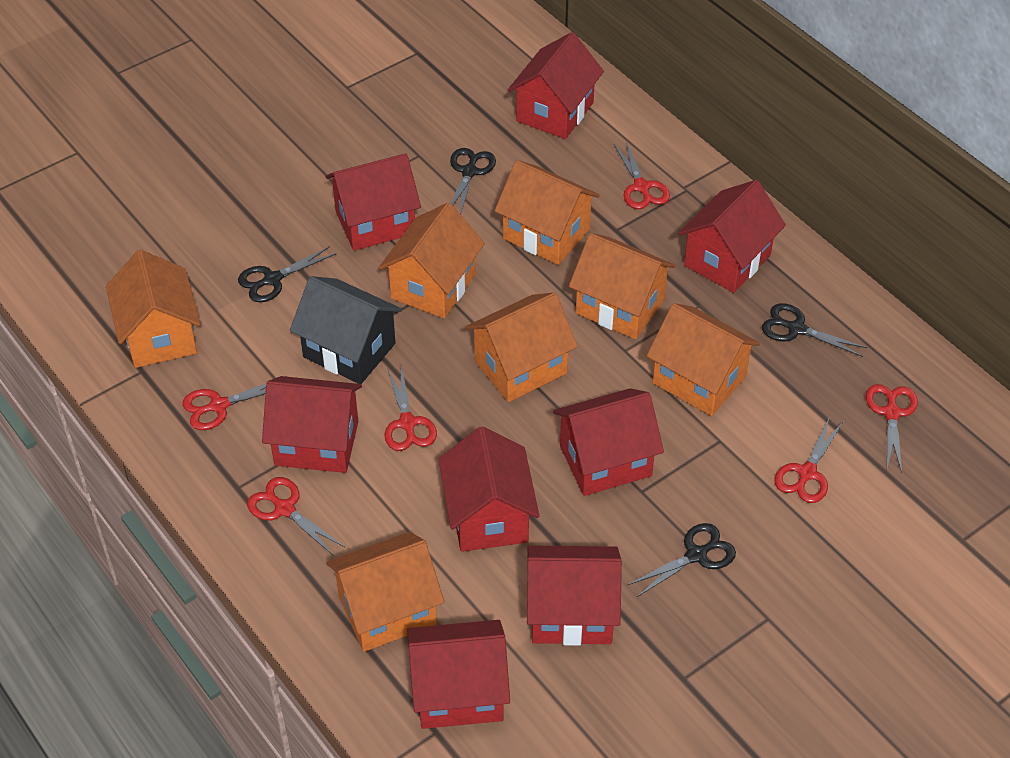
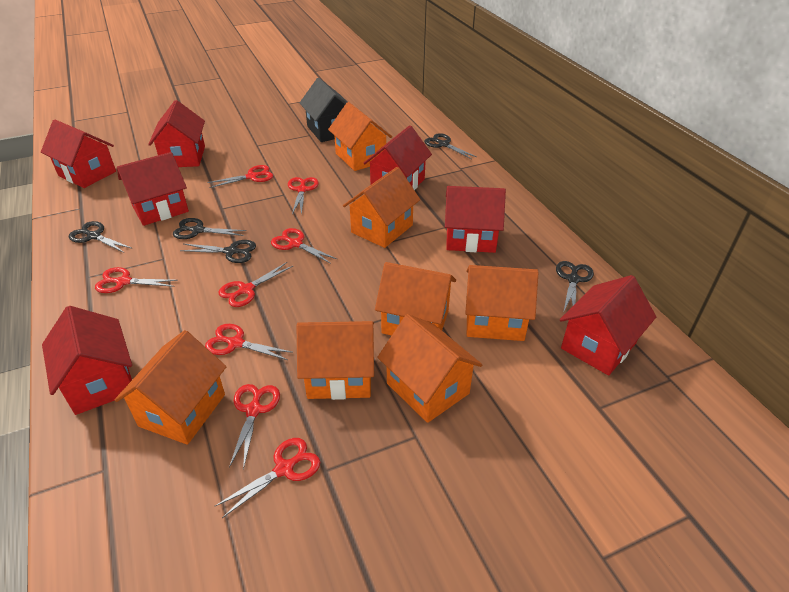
black scissors: 4 -> 5
red house: 8 -> 7
red scissors: 6 -> 8

